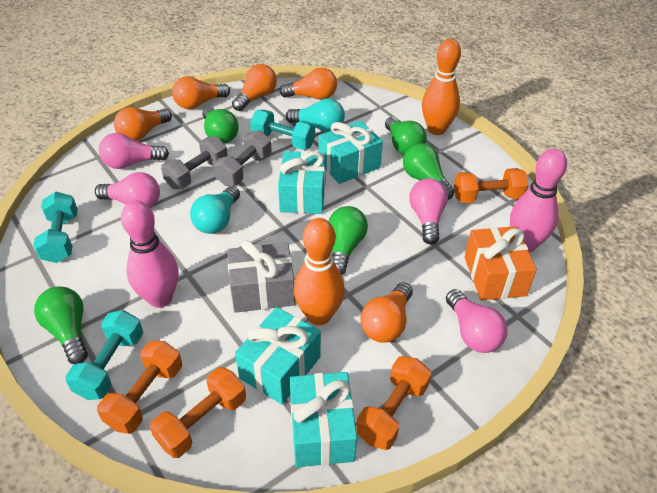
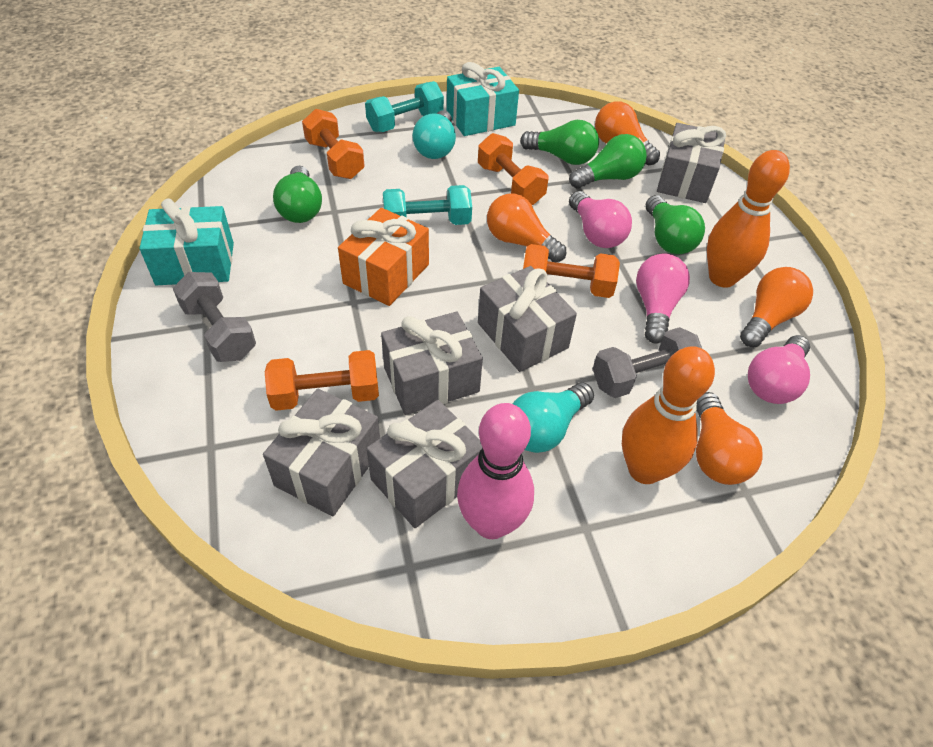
green light bulb: 5 -> 4
grey gift: 1 -> 5
orange light bulb: 5 -> 4
pink bowling pin: 2 -> 1
pink light bulb: 4 -> 3
turquoise dumbbell: 3 -> 2
turquoise gift: 4 -> 2

